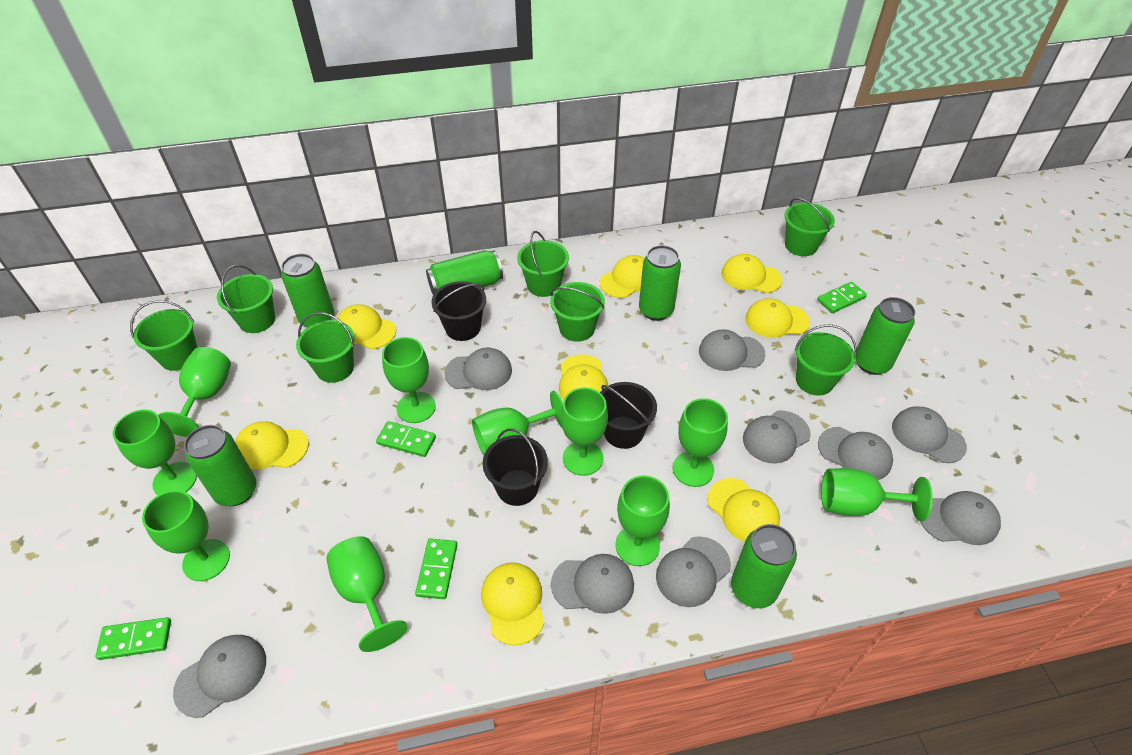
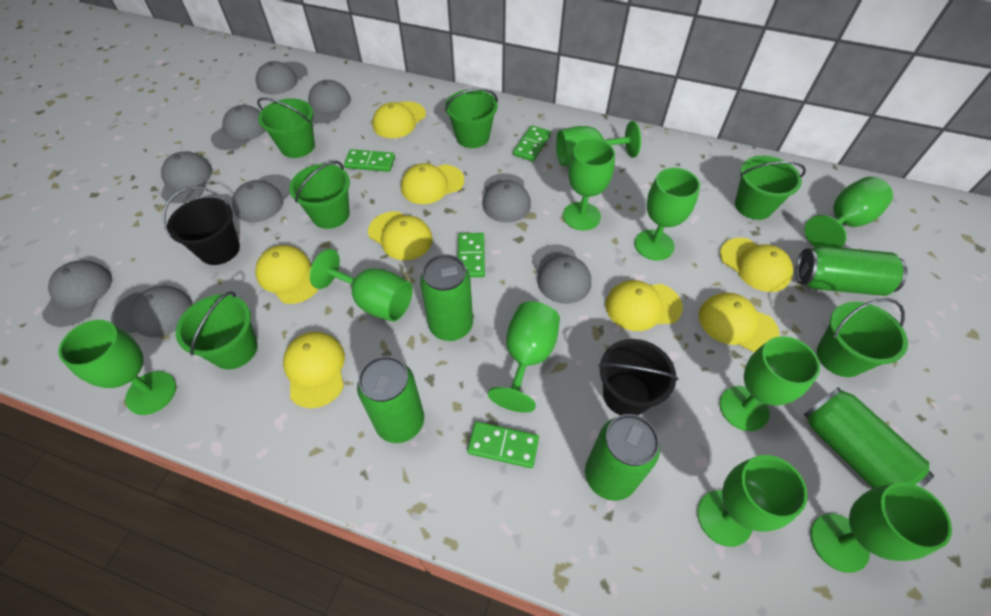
black bucket: 3 -> 2
green bucket: 7 -> 6
green can: 6 -> 5

